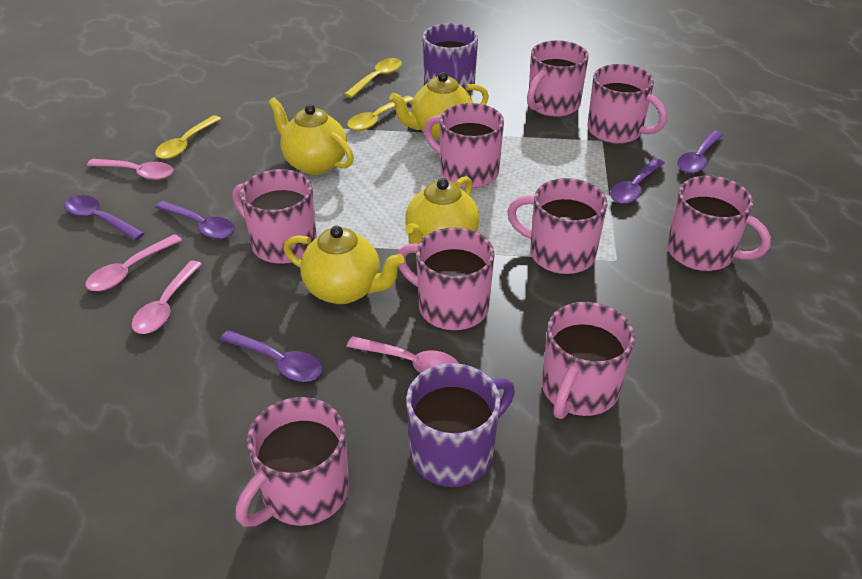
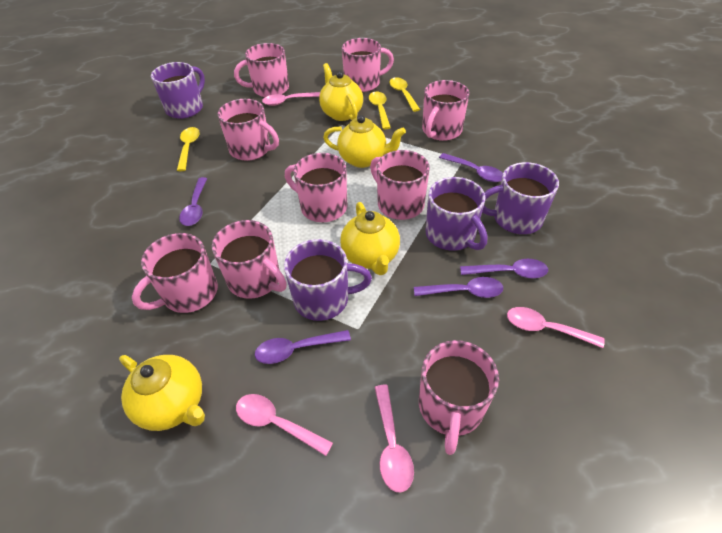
purple mug: 2 -> 4

